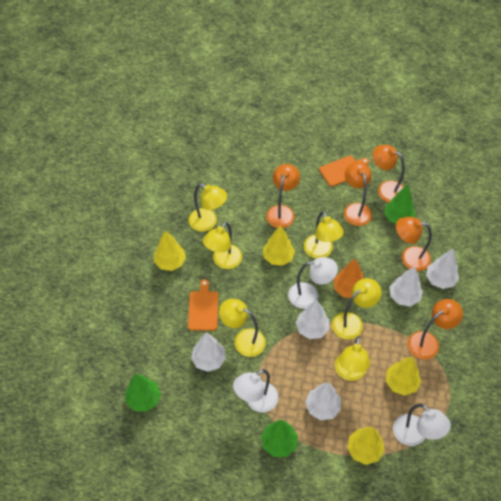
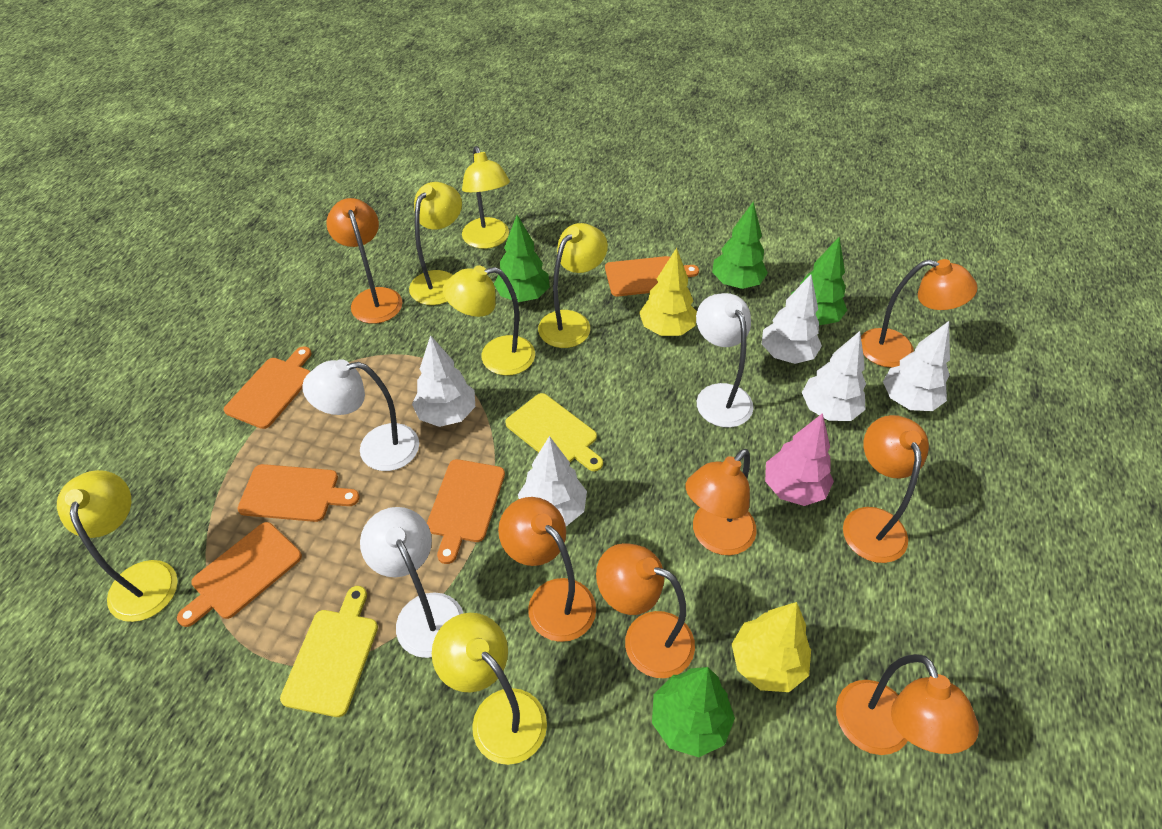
green tree: 3 -> 4
orange cutting board: 2 -> 5
orange lamp: 5 -> 7
orange tree: 1 -> 0
pink tree: 0 -> 1
yellow cutting board: 0 -> 2
yellow tree: 4 -> 2

